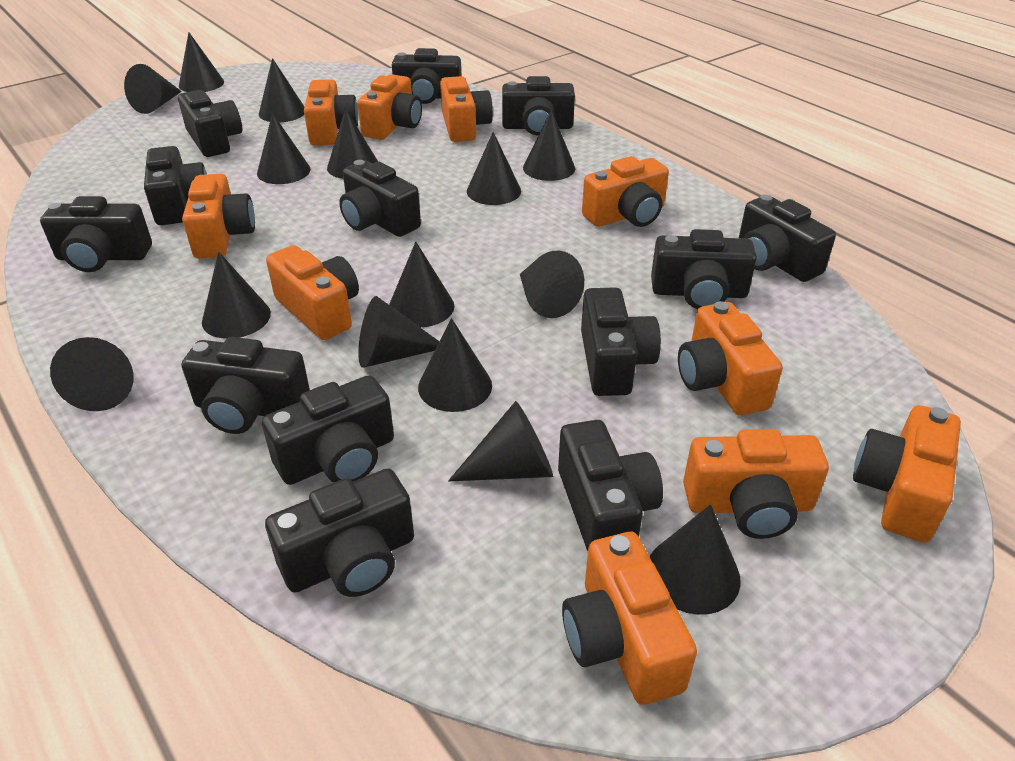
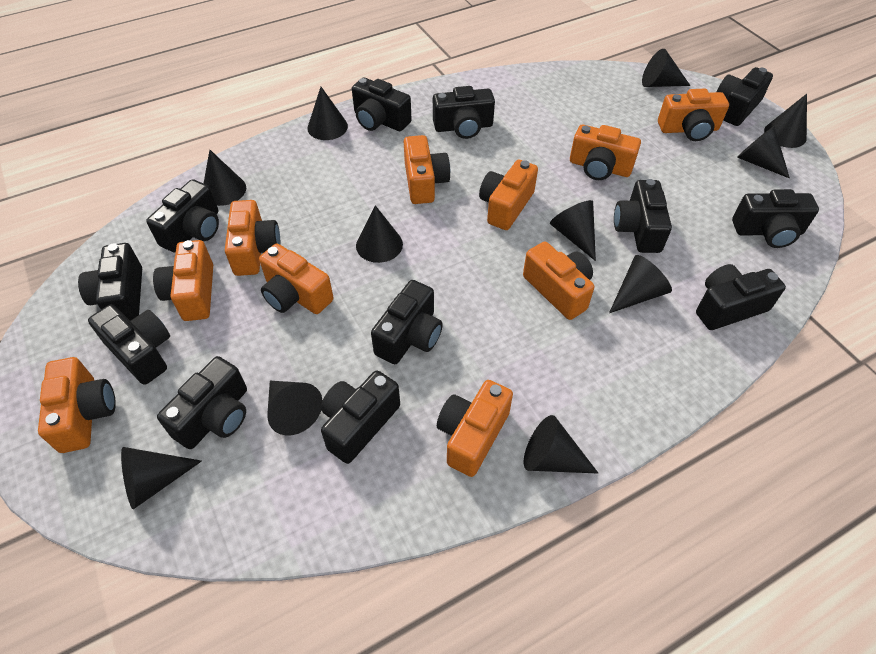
black camera: 13 -> 12
black cone: 15 -> 11

